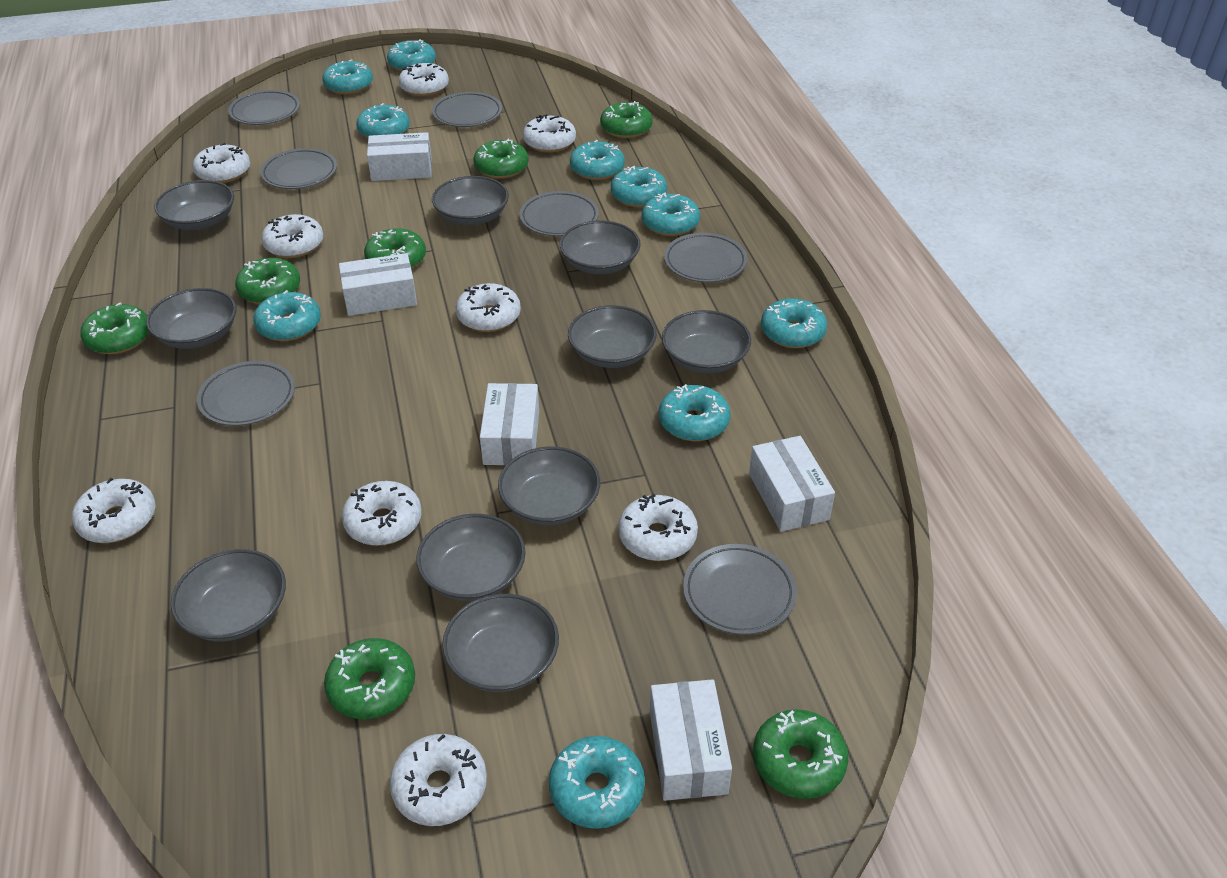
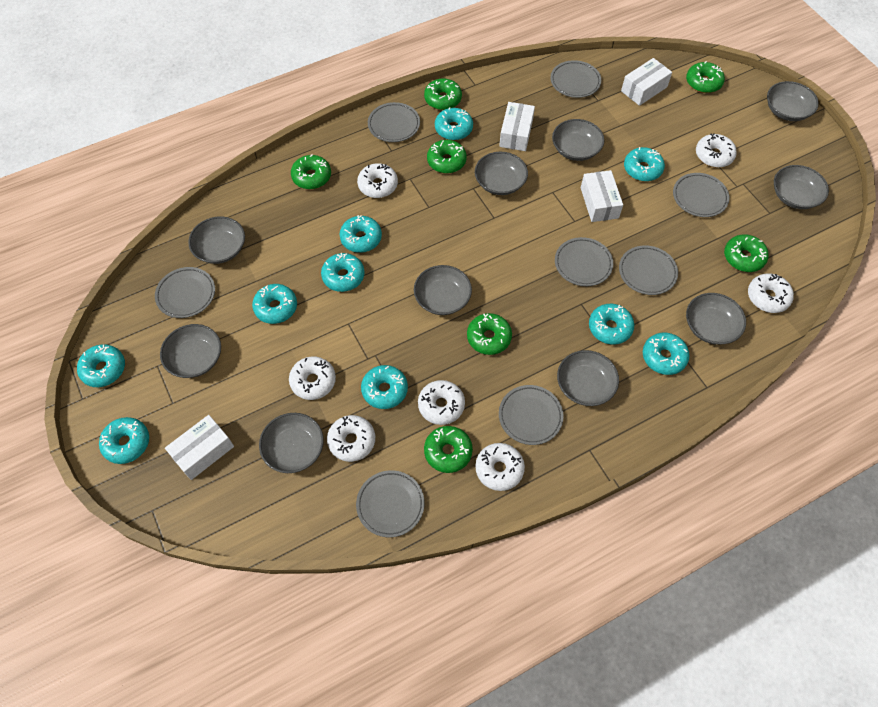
grey plate: 7 -> 8
white box: 5 -> 4
white donut: 9 -> 7

